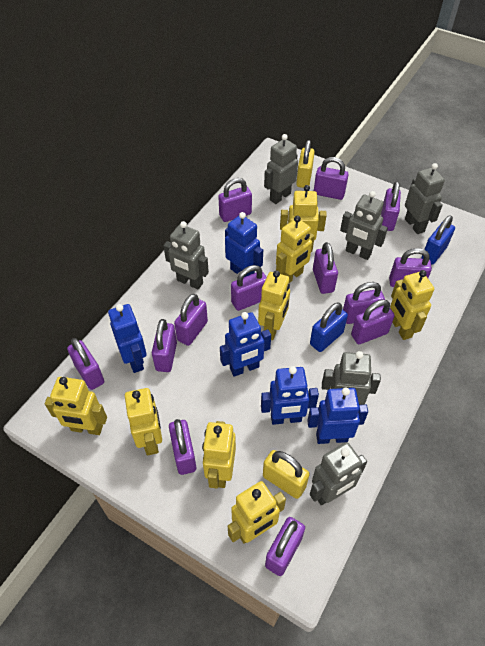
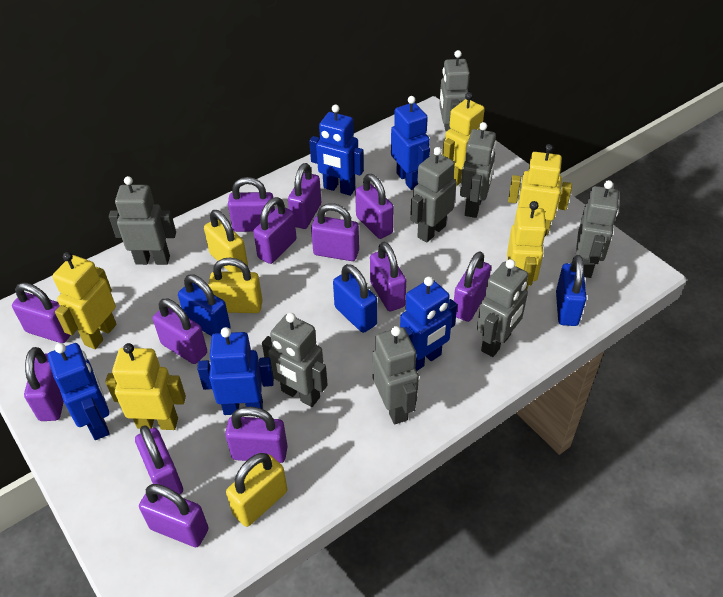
blue padlock: 2 -> 3
grey robot: 6 -> 8
yellow padlock: 2 -> 3
yellow robot: 8 -> 5

